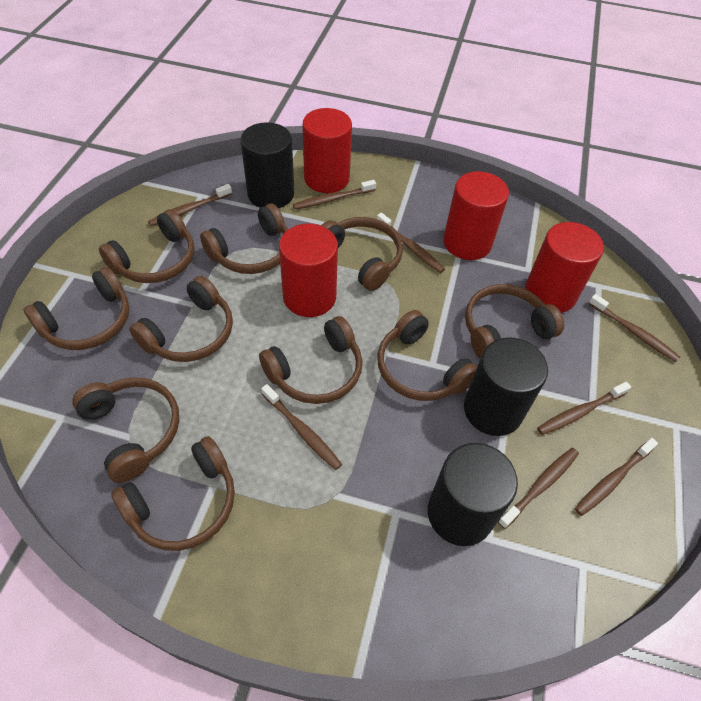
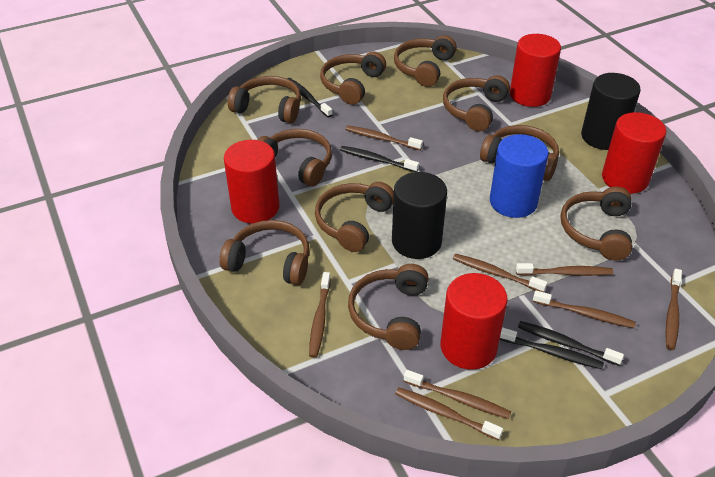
black cylinder: 3 -> 2
black toothbrush: 0 -> 4
blue cylinder: 0 -> 1

